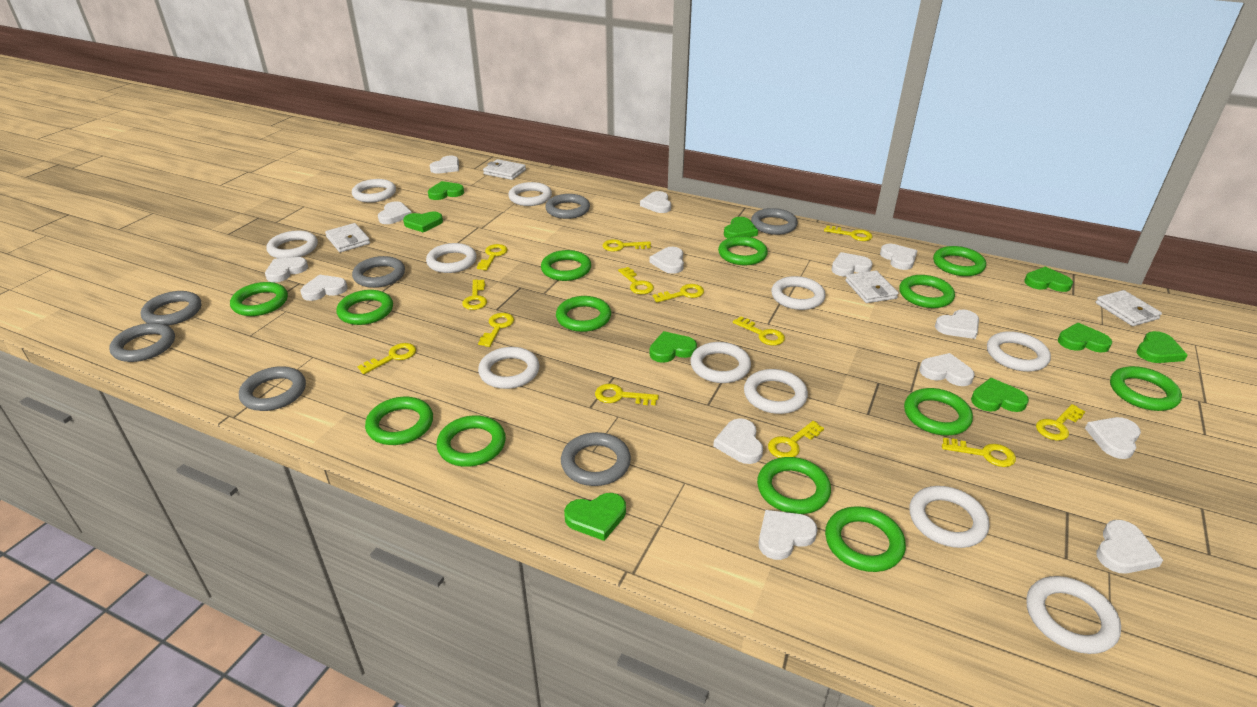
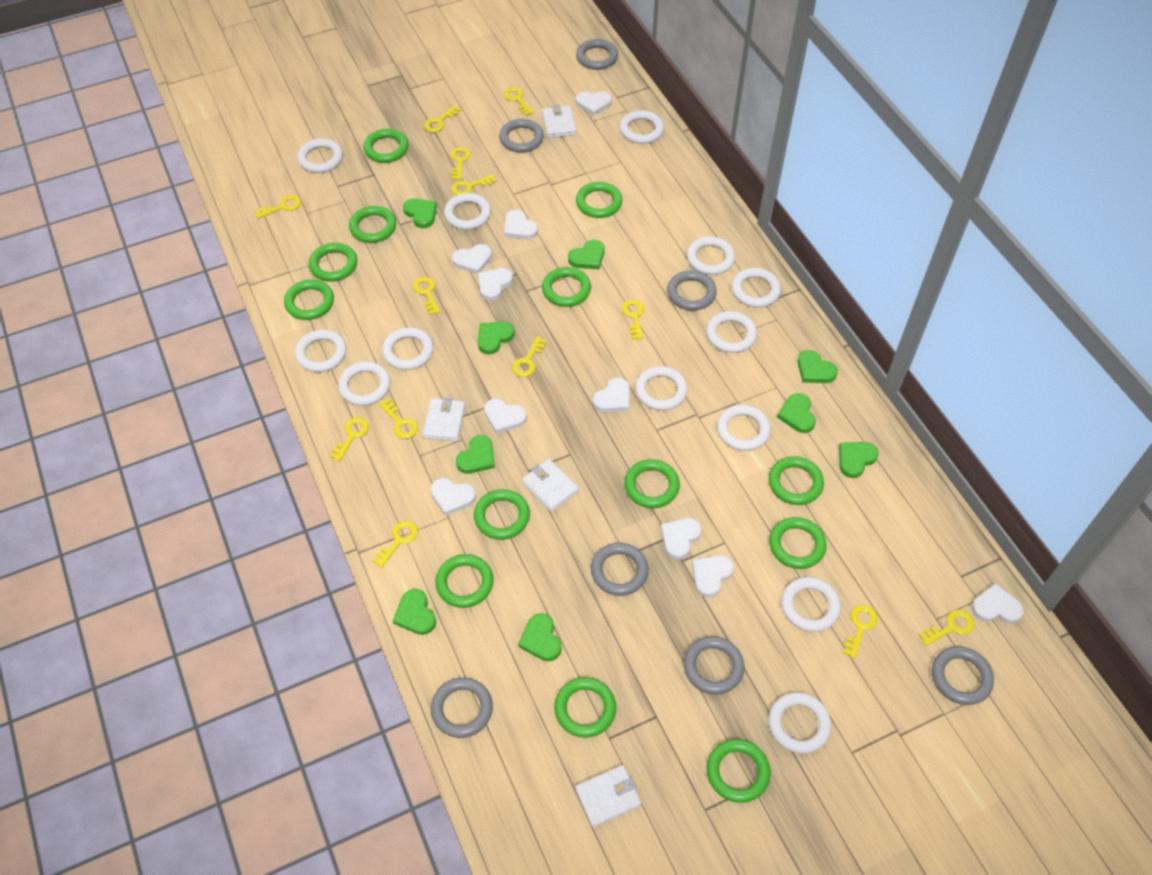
white heart: 14 -> 10
white ring: 11 -> 13

